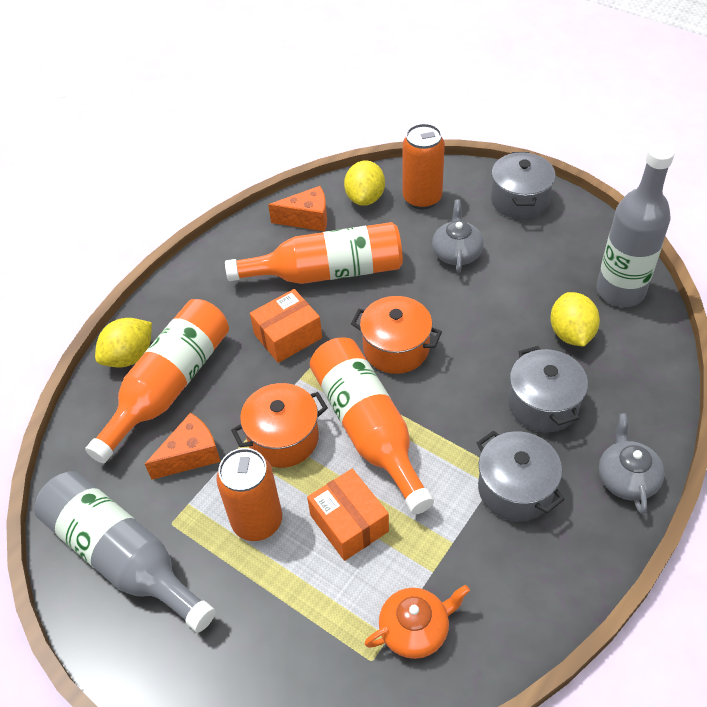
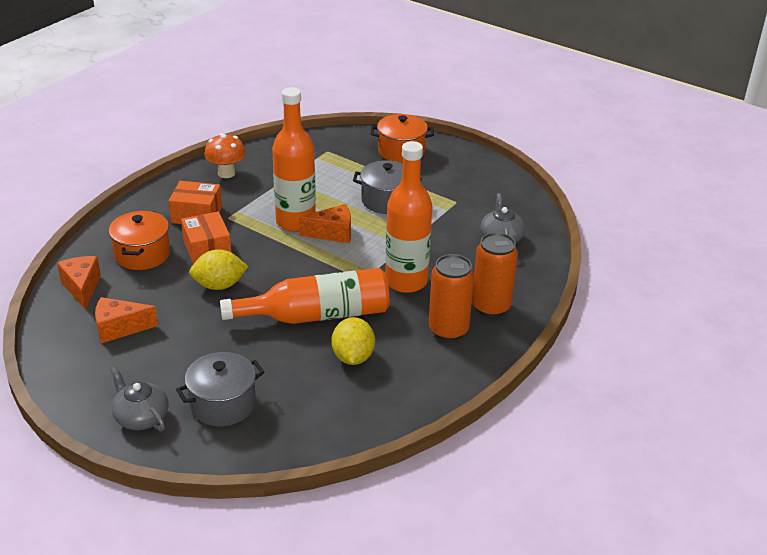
grey bottle: 2 -> 0
grey pot: 3 -> 2
orange cheese: 2 -> 3
orange mushroom: 0 -> 1
orange teapot: 1 -> 0
yellow lemon: 3 -> 2

